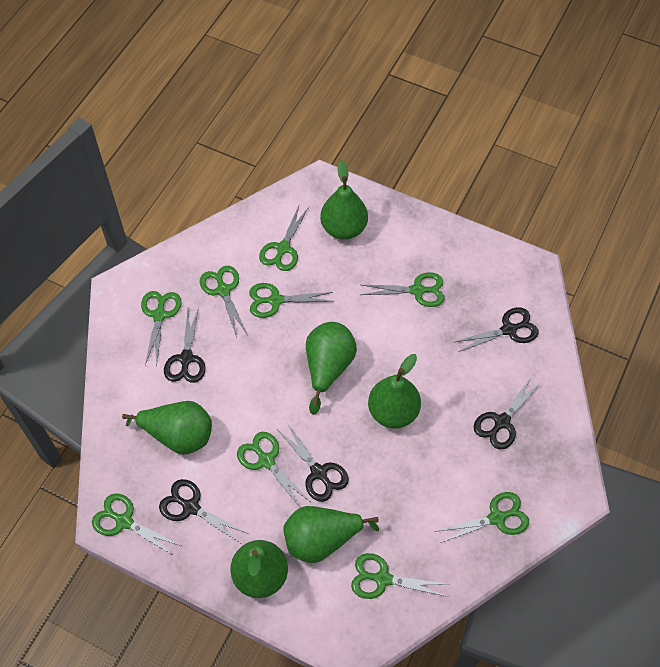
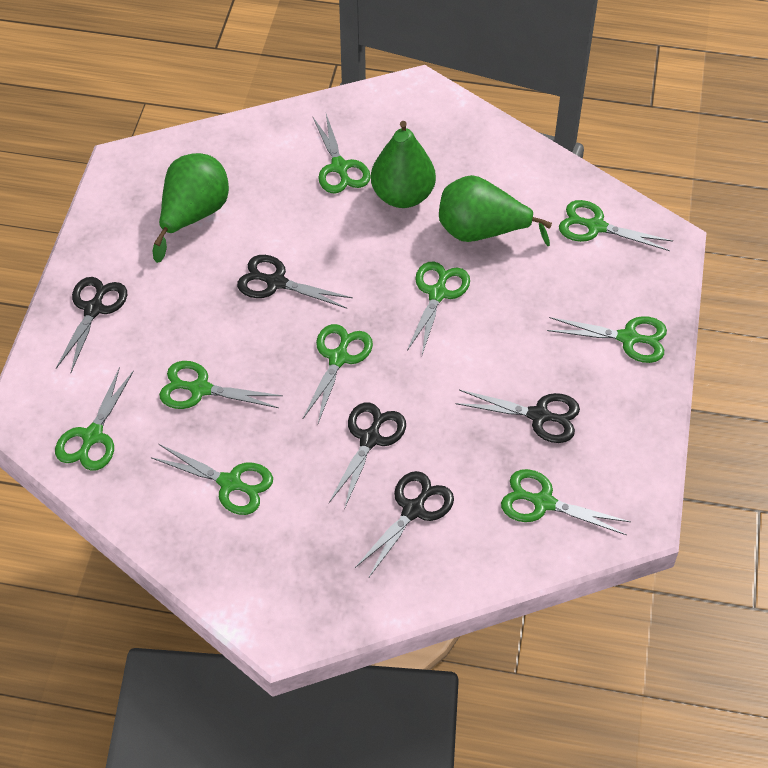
green pear: 6 -> 3

